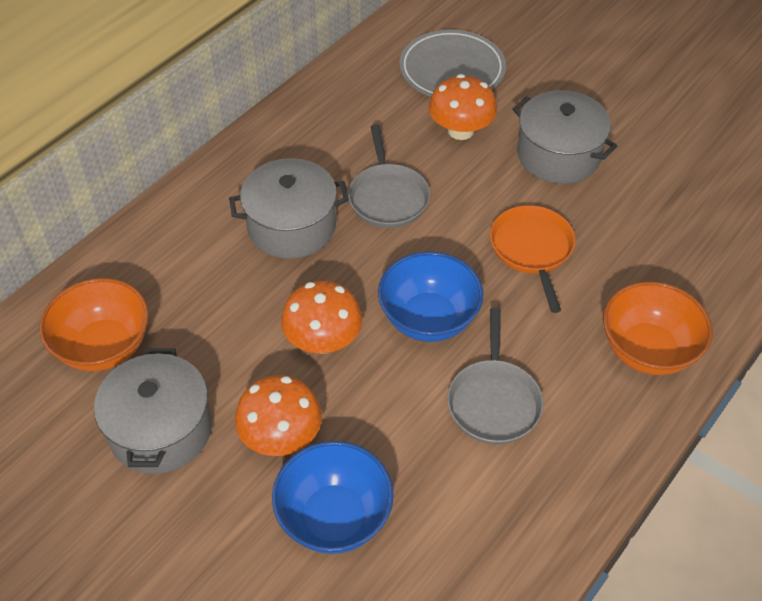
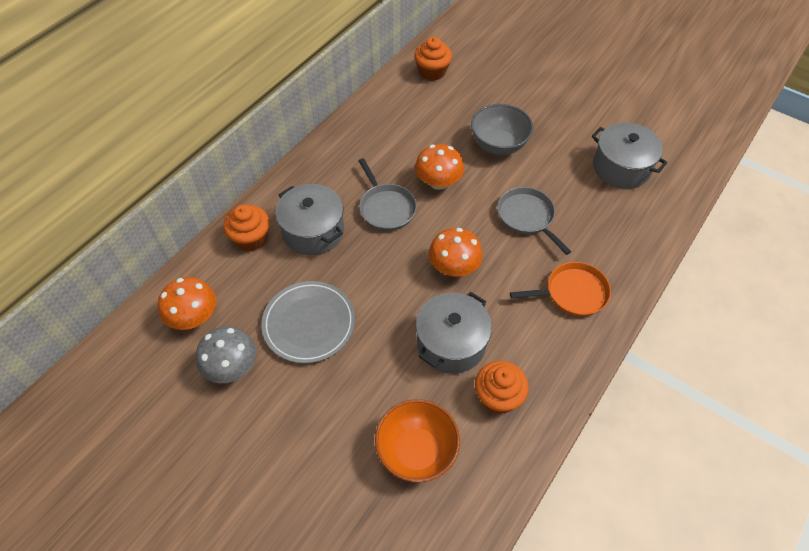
blue bowl: 2 -> 0
grey bowl: 0 -> 1
grey mushroom: 0 -> 1
orange bowl: 2 -> 1
orange cupcake: 0 -> 3

